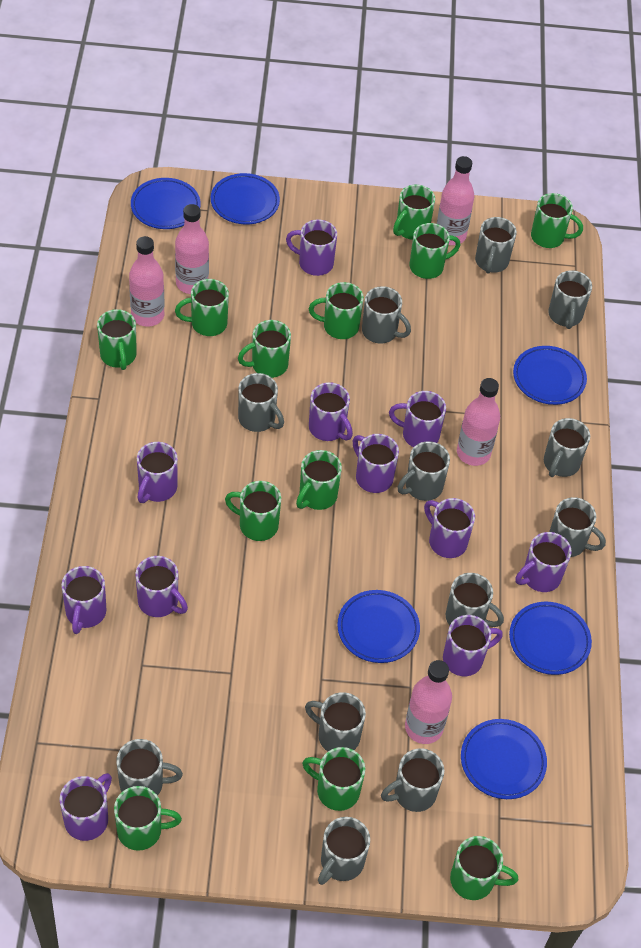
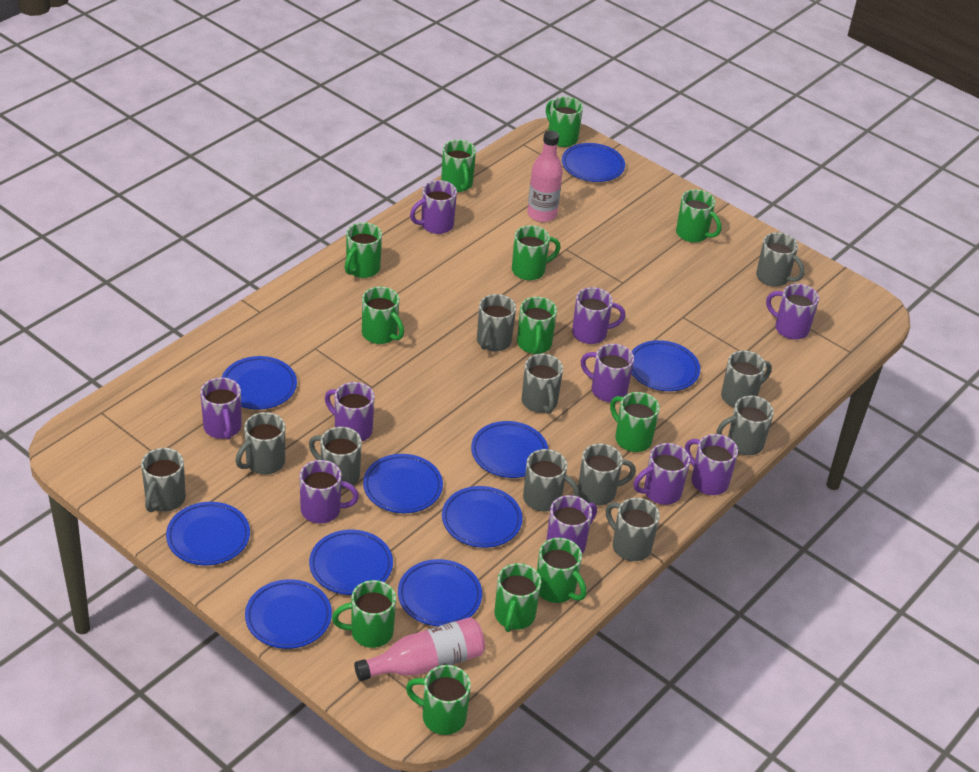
blue plate: 6 -> 10
grey mug: 12 -> 11
pink bottle: 5 -> 2
purple mug: 11 -> 10

